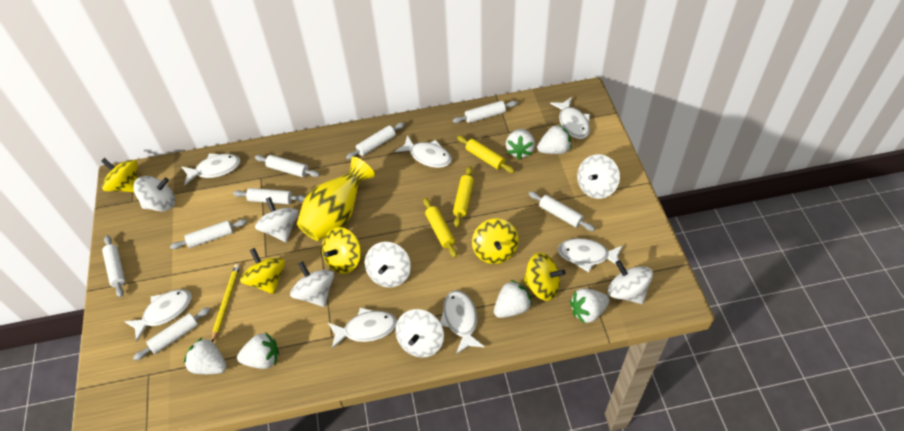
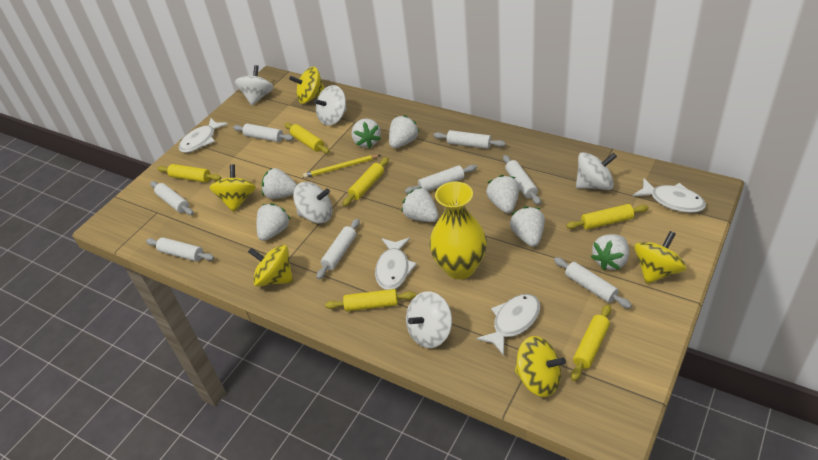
white fish: 7 -> 4
white spinning top: 7 -> 5
white strawberry: 6 -> 8
yellow rolling pin: 3 -> 6

